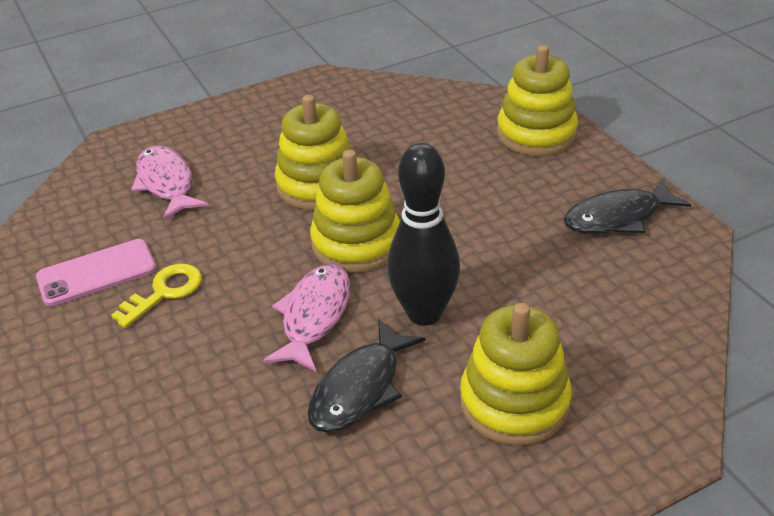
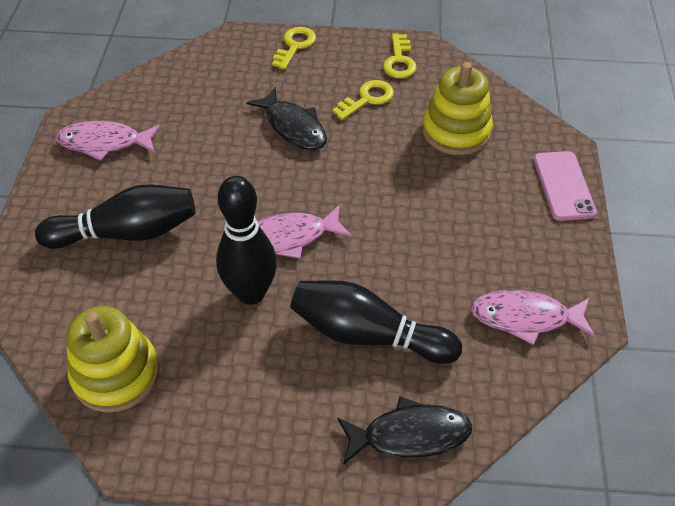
black bowling pin: 1 -> 3
pink fish: 2 -> 3
yellow key: 1 -> 3
yellow stacking toy: 4 -> 2

